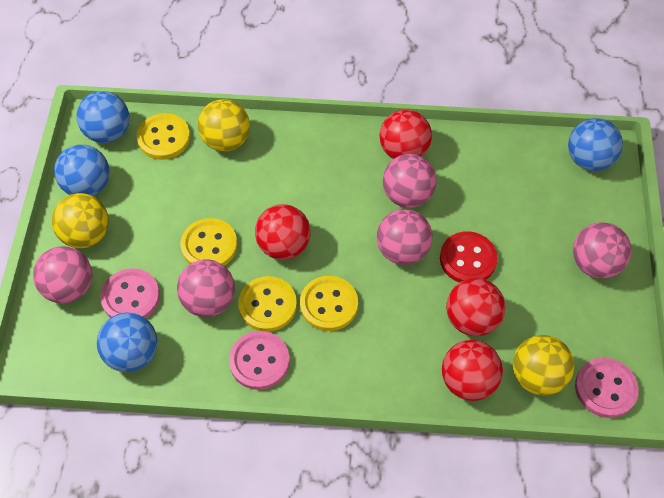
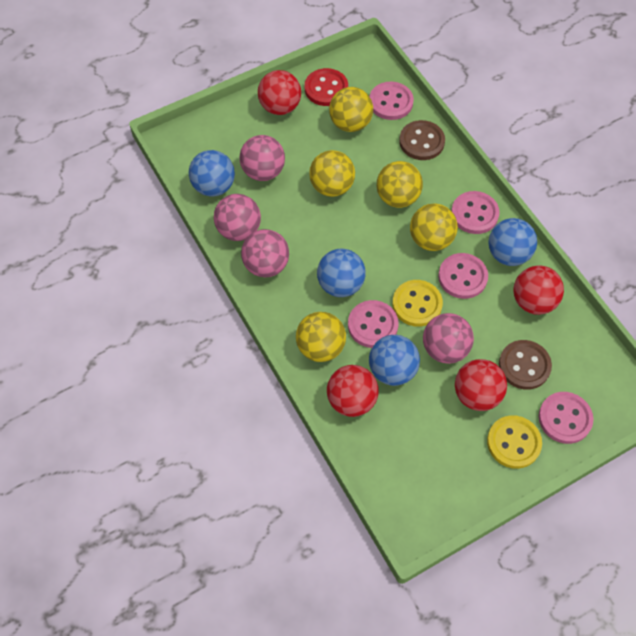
brown button: 0 -> 2
pink ball: 5 -> 4
pink button: 3 -> 5
yellow ball: 3 -> 5
yellow button: 4 -> 2

